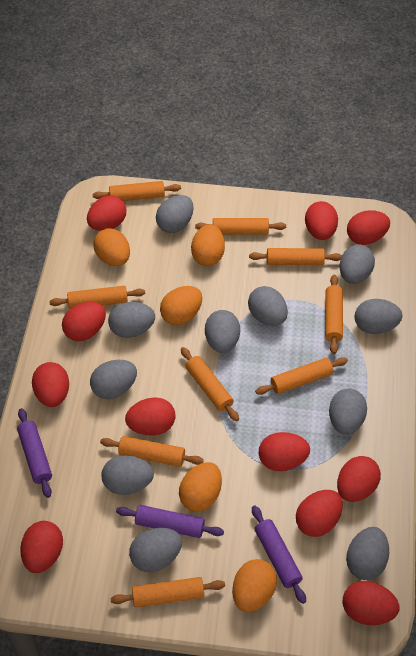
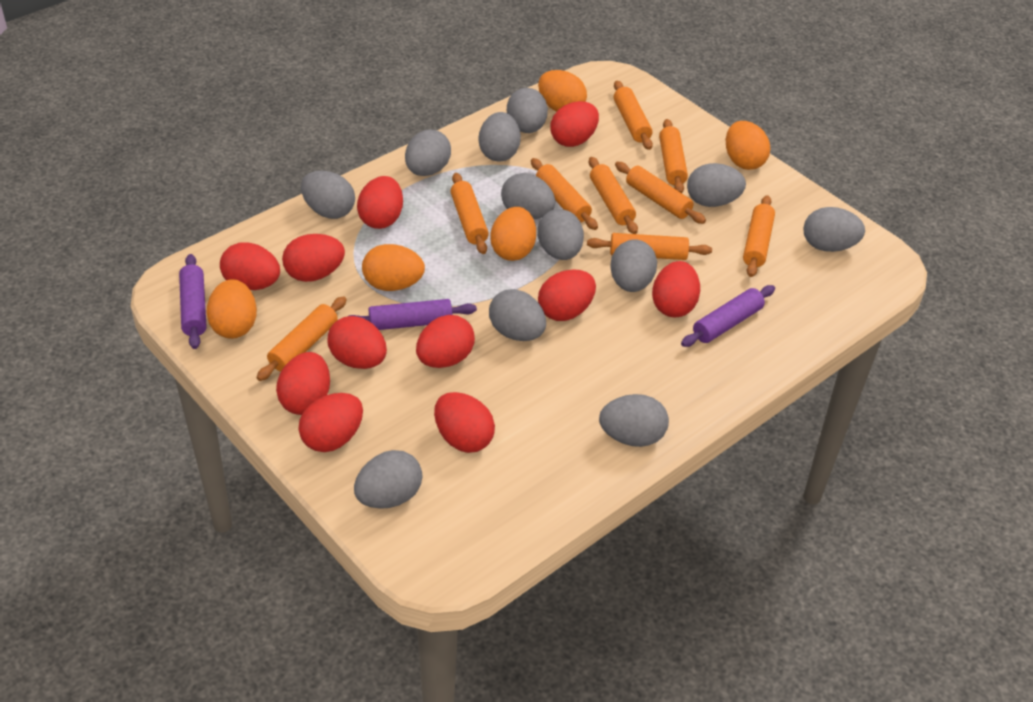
grey egg: 11 -> 12

